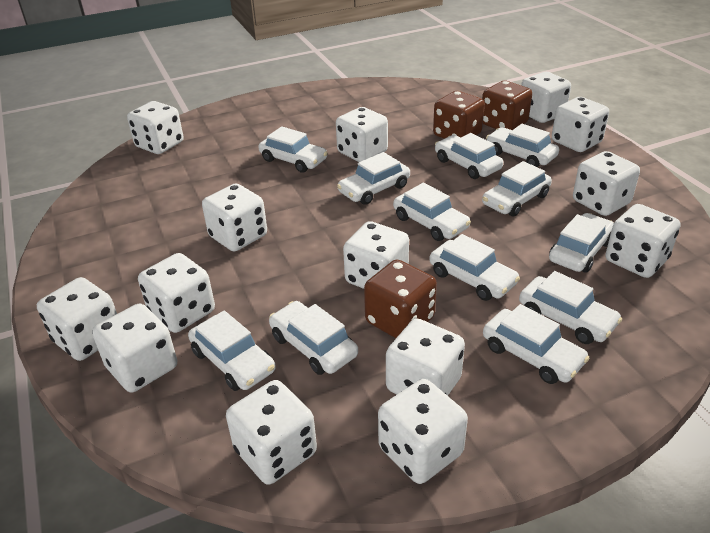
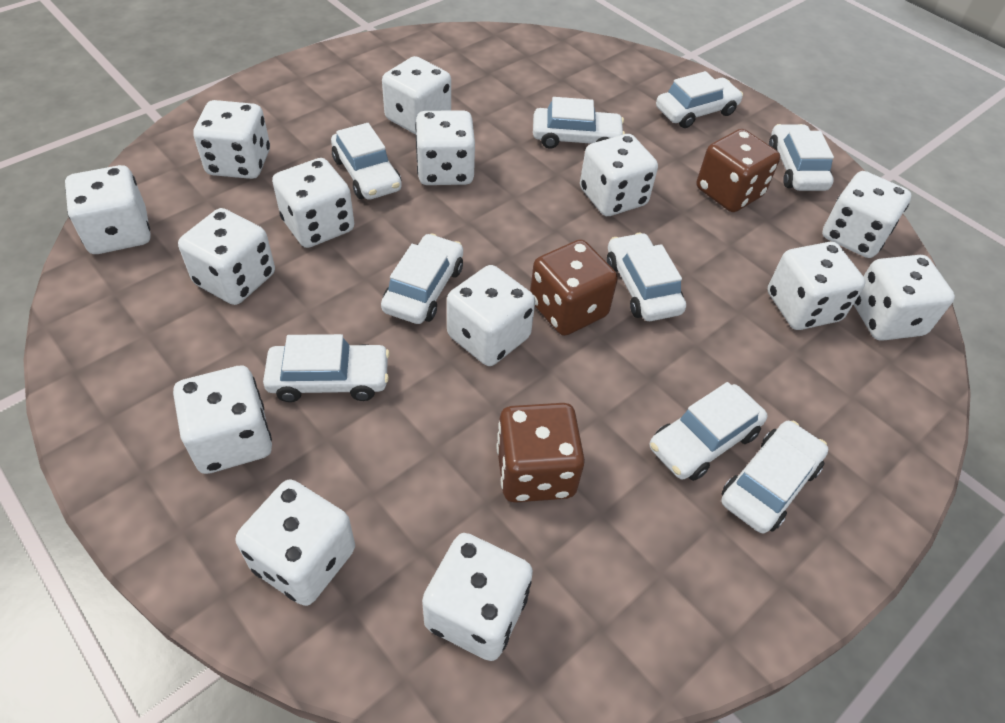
white car: 12 -> 9

